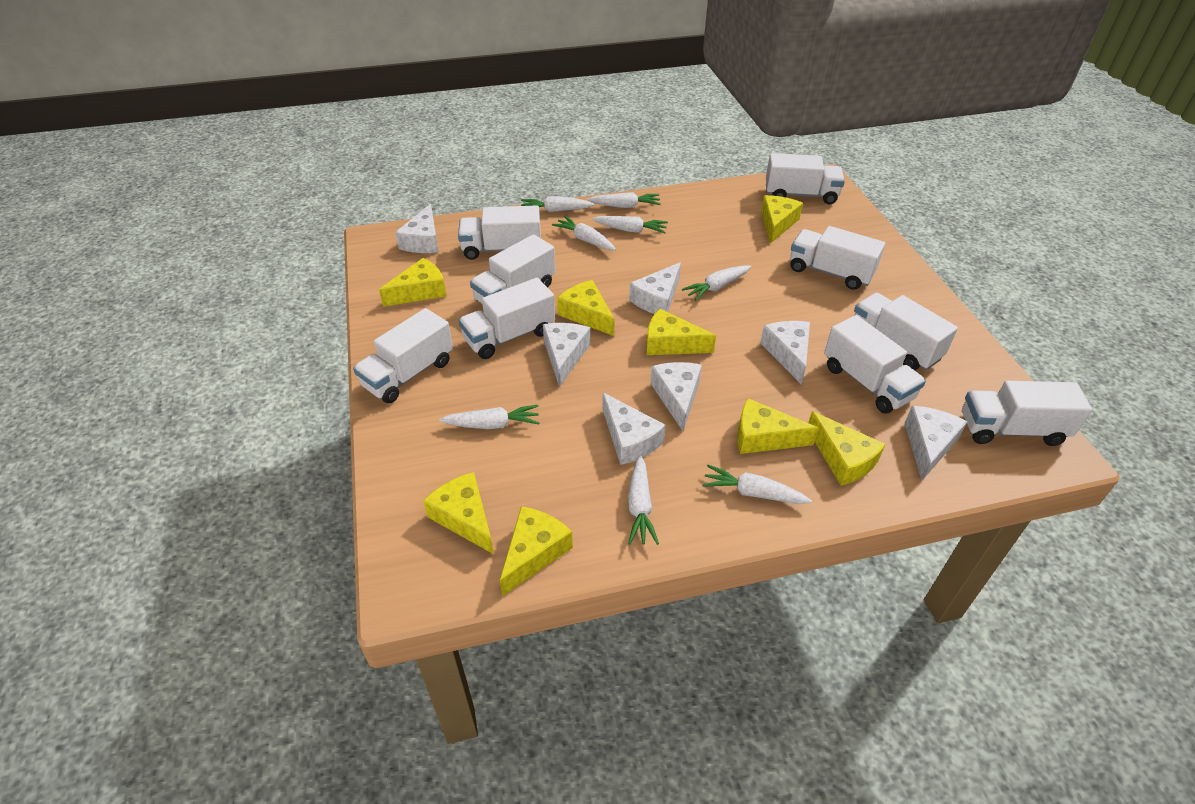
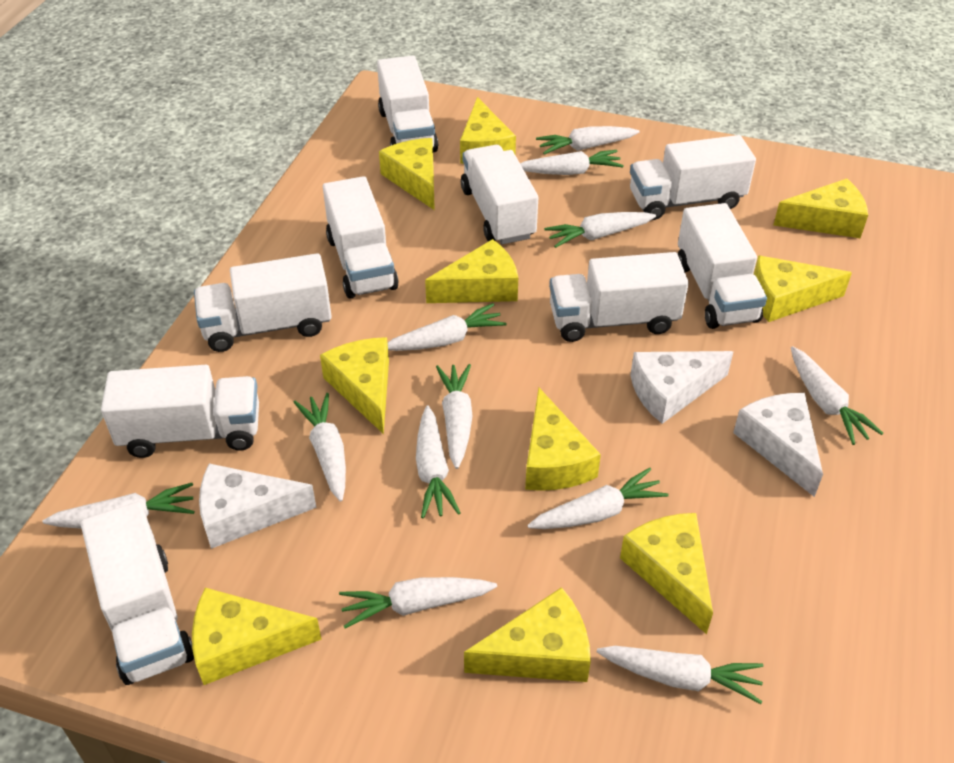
white carrot: 8 -> 12
white cheese: 7 -> 3
yellow cheese: 8 -> 10

